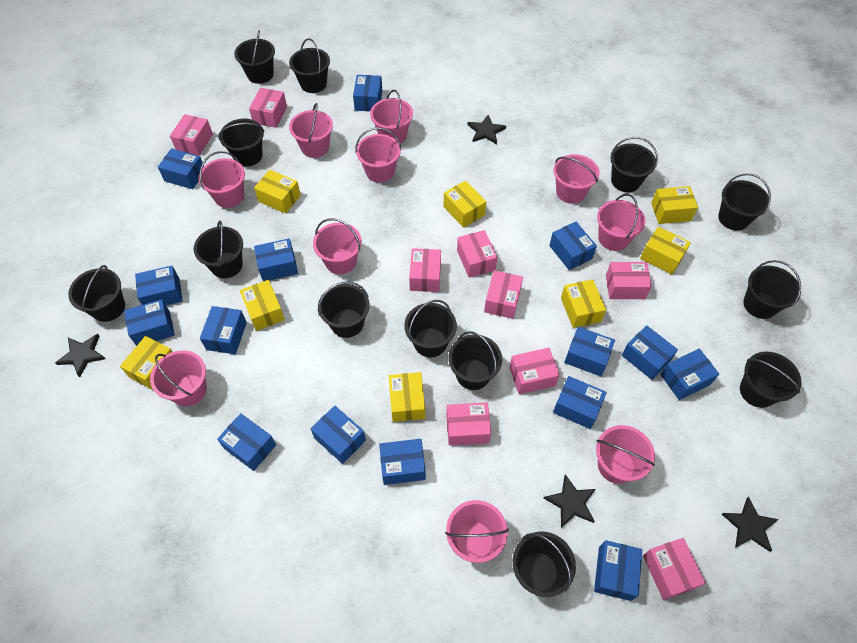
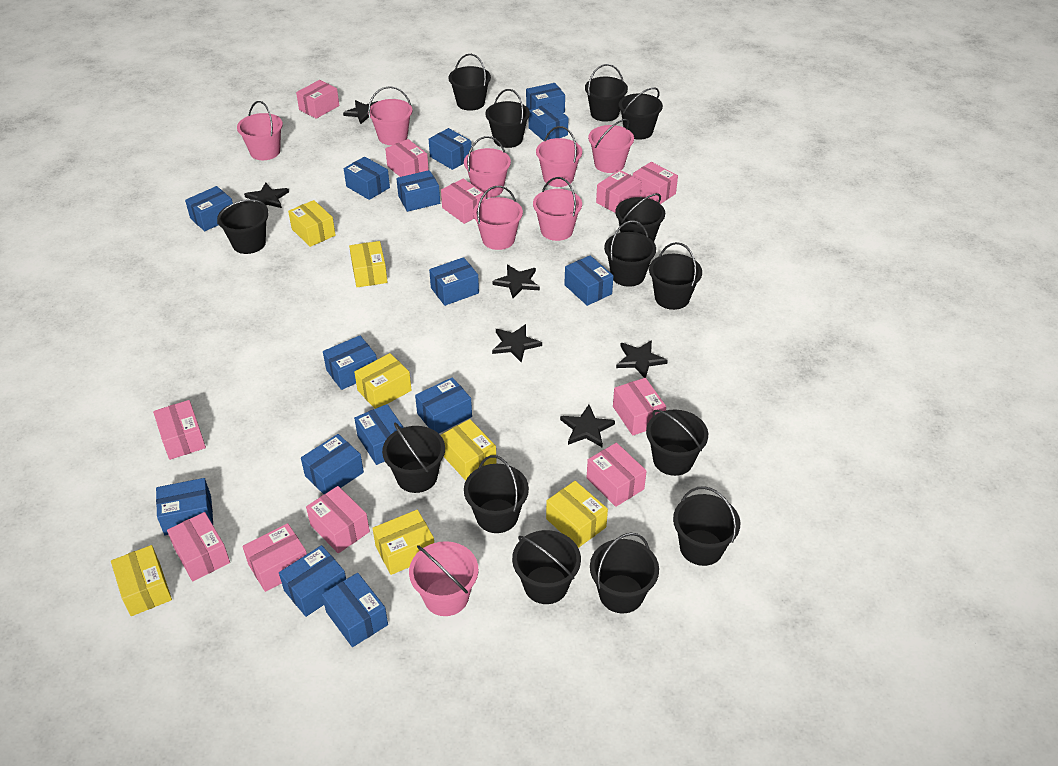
black bucket: 13 -> 14
black star: 4 -> 6
pink box: 9 -> 11
pink bucket: 10 -> 8
yellow box: 8 -> 7

